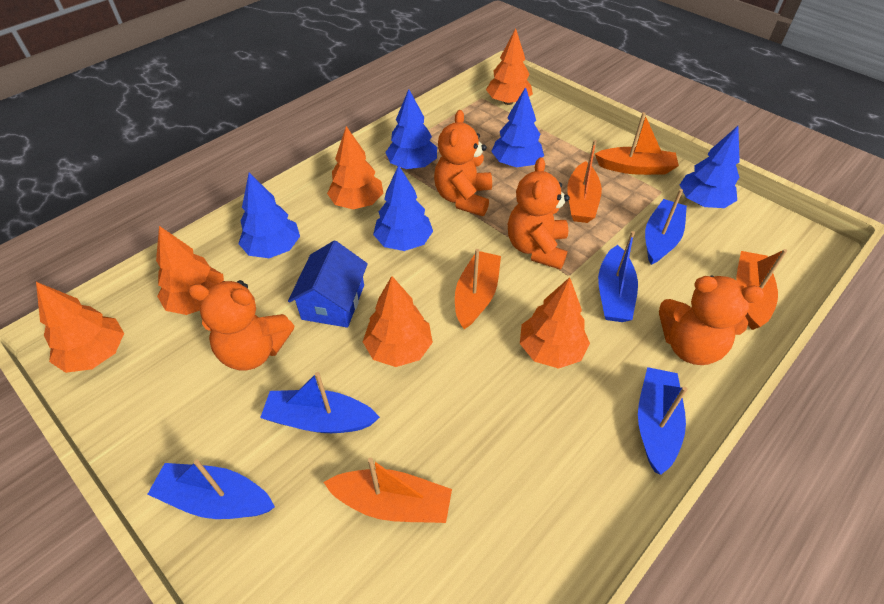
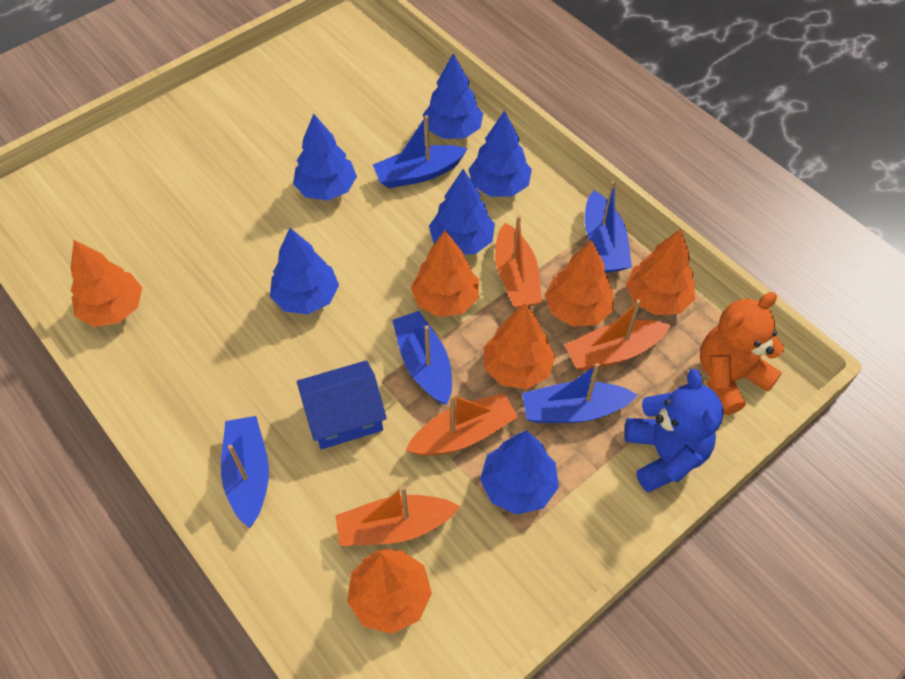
blue teddy bear: 0 -> 1
blue tree: 5 -> 6
orange boat: 5 -> 4
orange teddy bear: 4 -> 1

